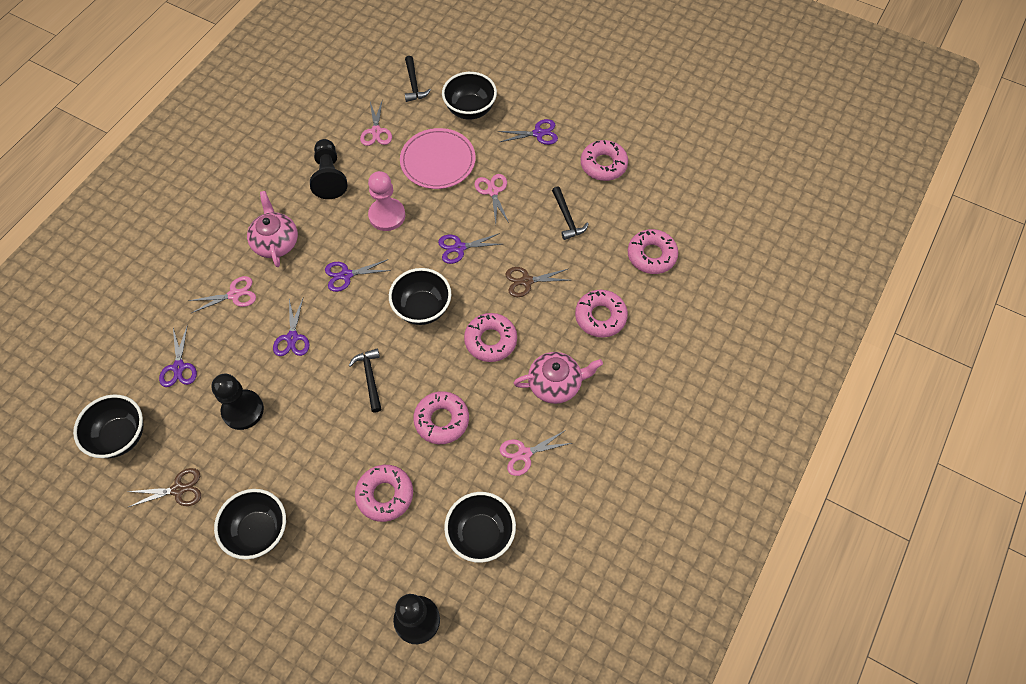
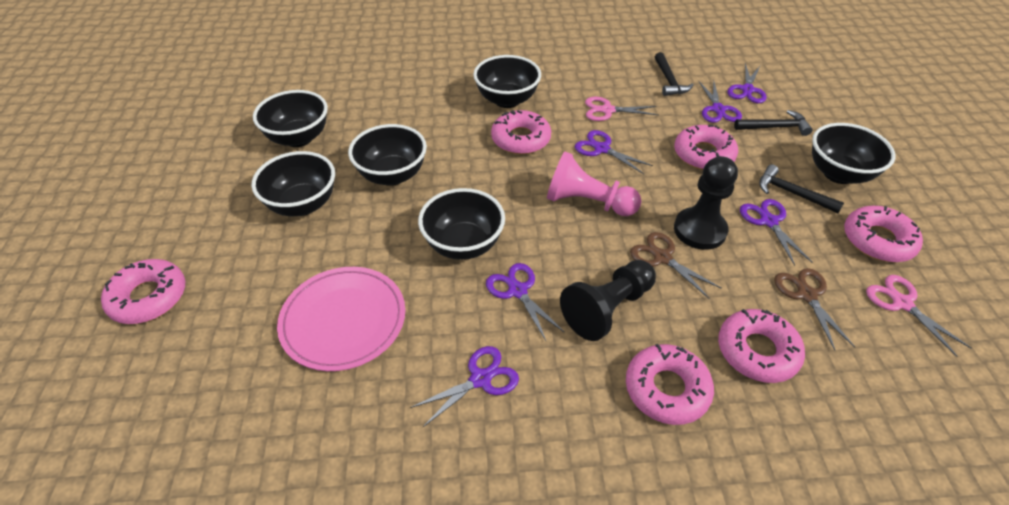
black bowl: 5 -> 6
black pawn: 3 -> 2
pink scissors: 4 -> 2
pink teapot: 2 -> 0
purple scissors: 5 -> 6

